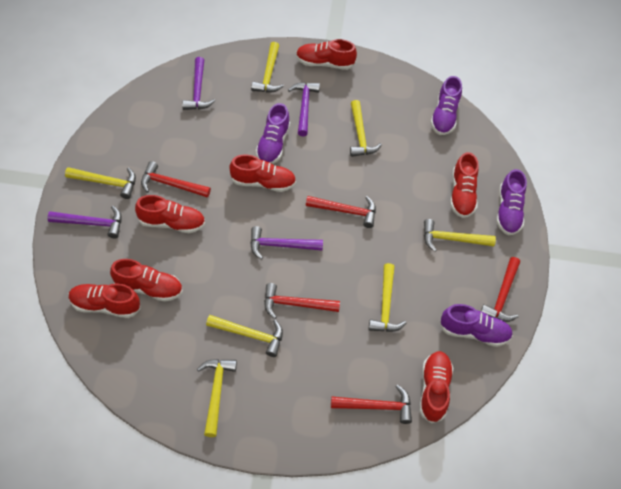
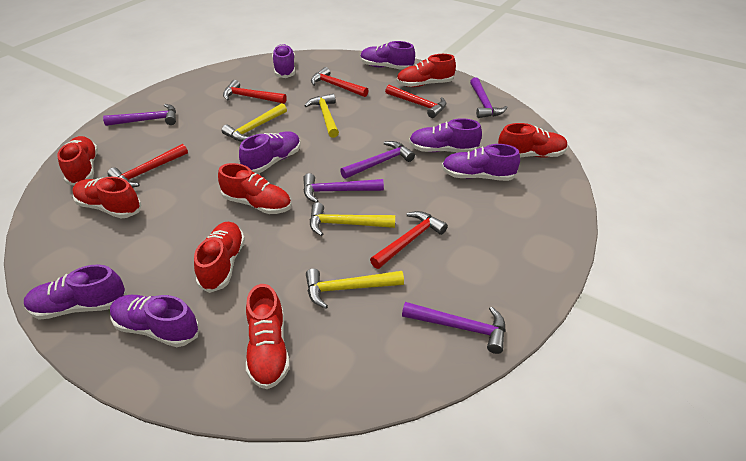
purple hammer: 4 -> 5
purple shoe: 4 -> 7
yellow hammer: 7 -> 4

